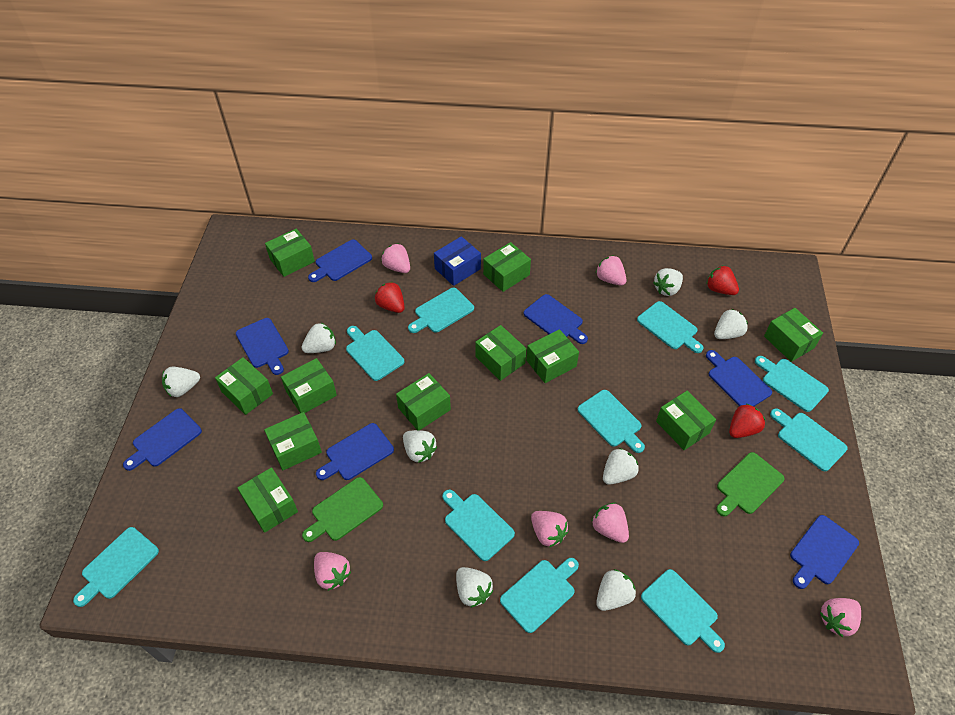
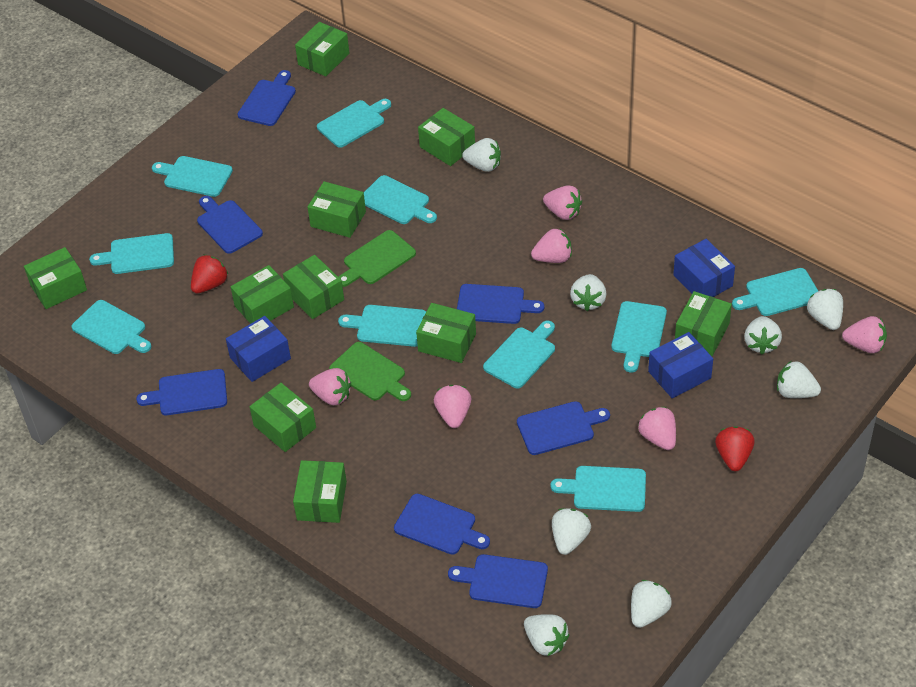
blue box: 1 -> 3
green box: 11 -> 10
red strawberry: 3 -> 2

